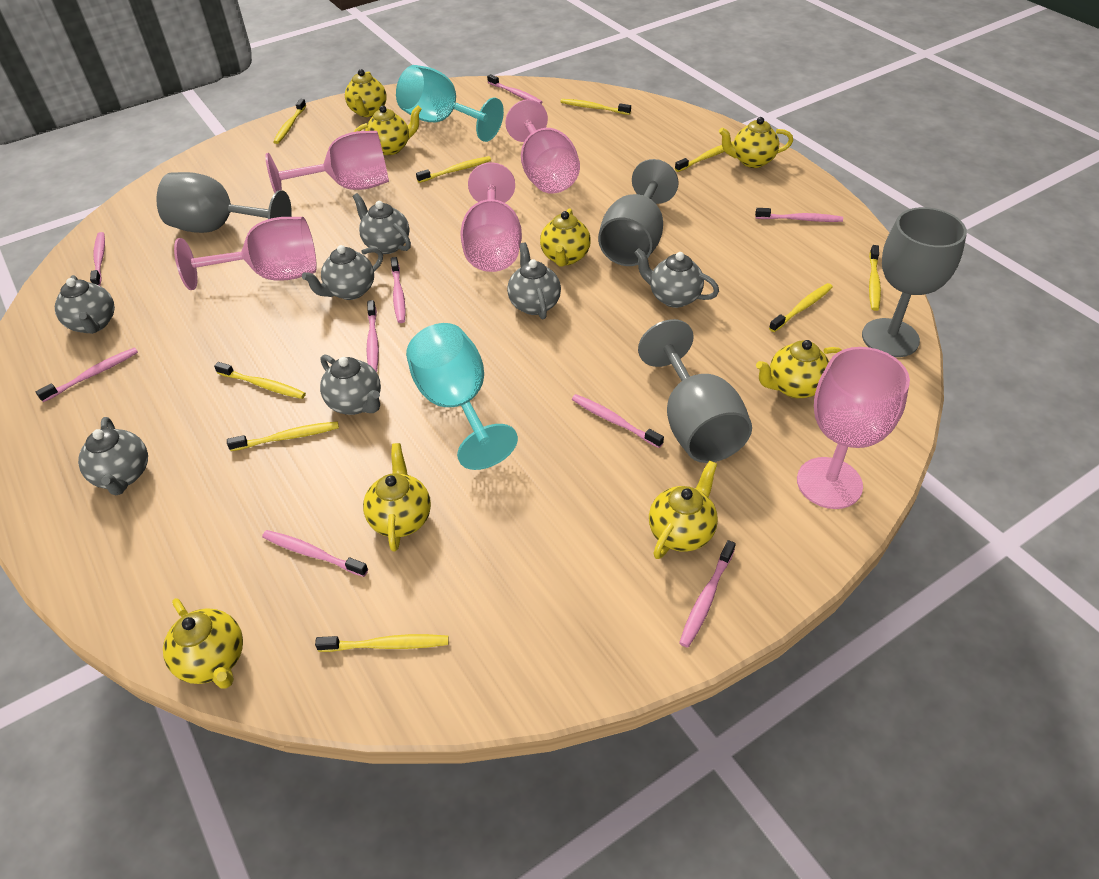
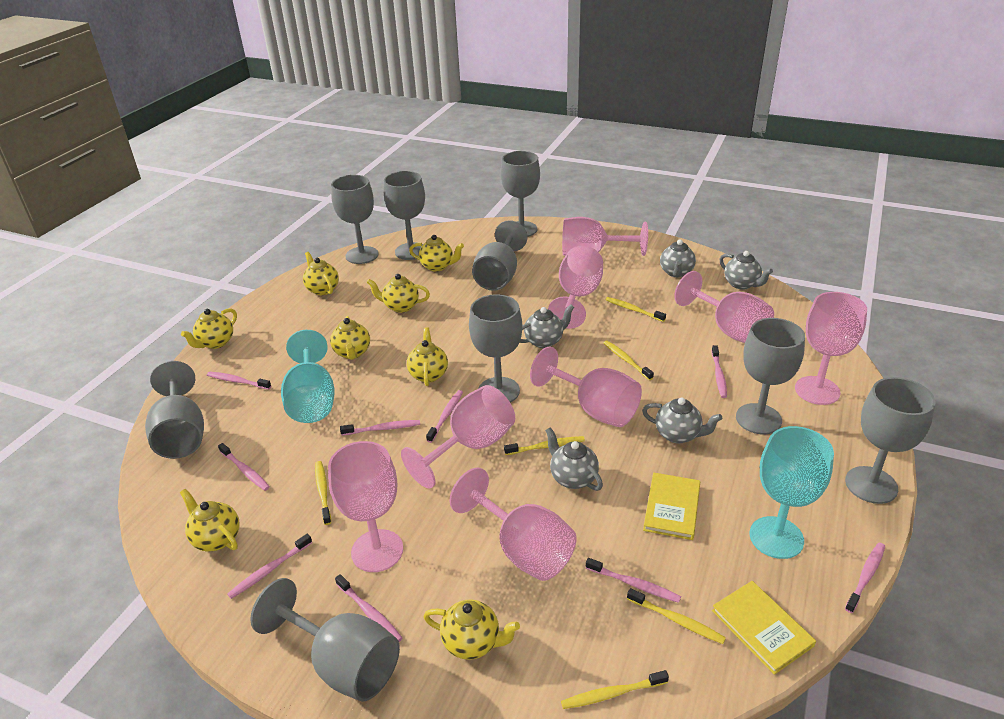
grey goblet: 4 -> 9
grey teapot: 7 -> 5
pink goblet: 5 -> 8
yellow book: 0 -> 2
yellow toothbrush: 9 -> 6

